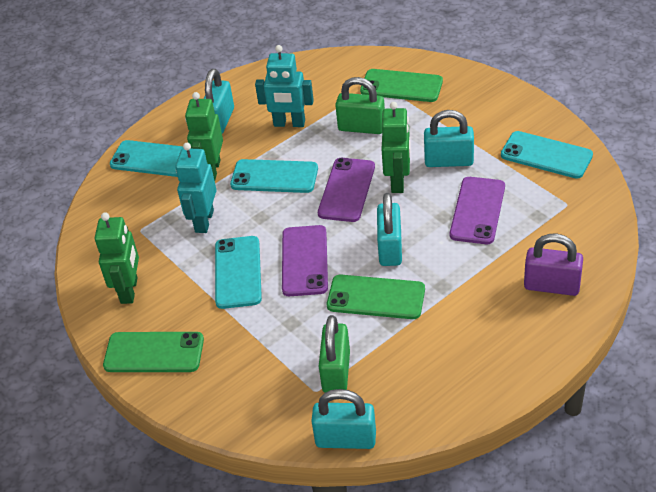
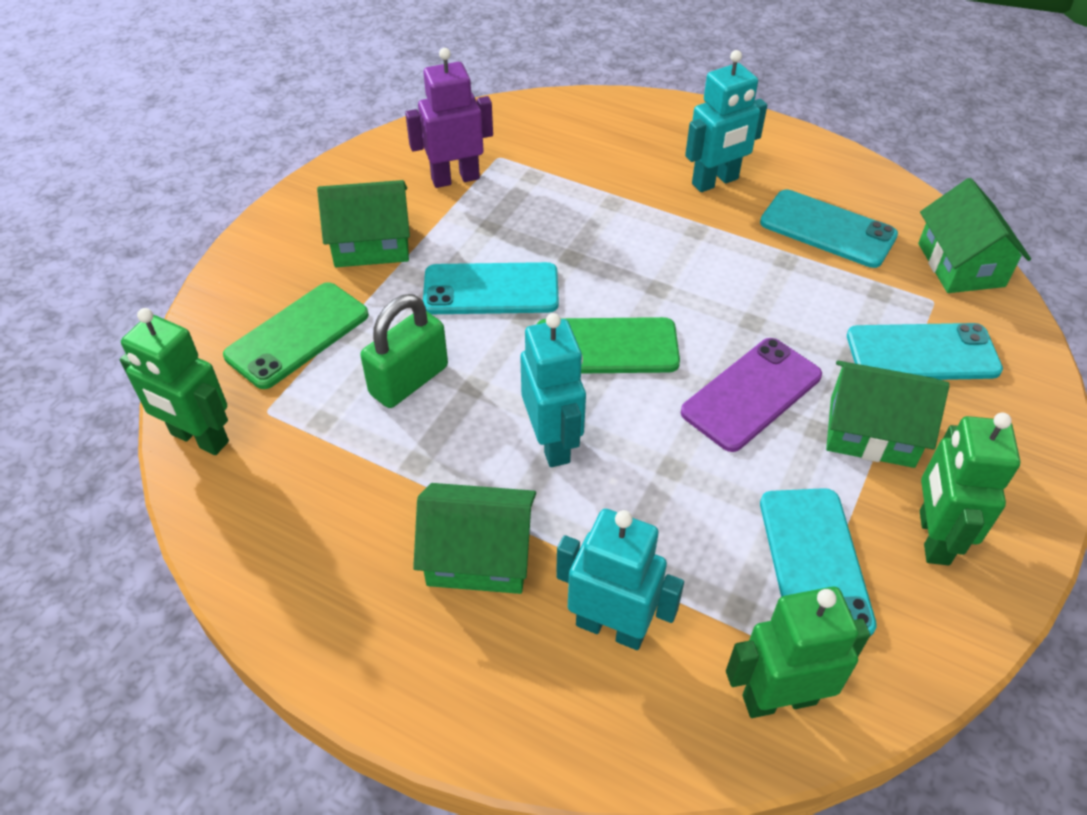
green house: 0 -> 4
green padlock: 2 -> 1
green phone: 3 -> 2
purple padlock: 1 -> 0
purple phone: 3 -> 1
purple robot: 0 -> 1
turquoise padlock: 4 -> 0
turquoise robot: 2 -> 3

